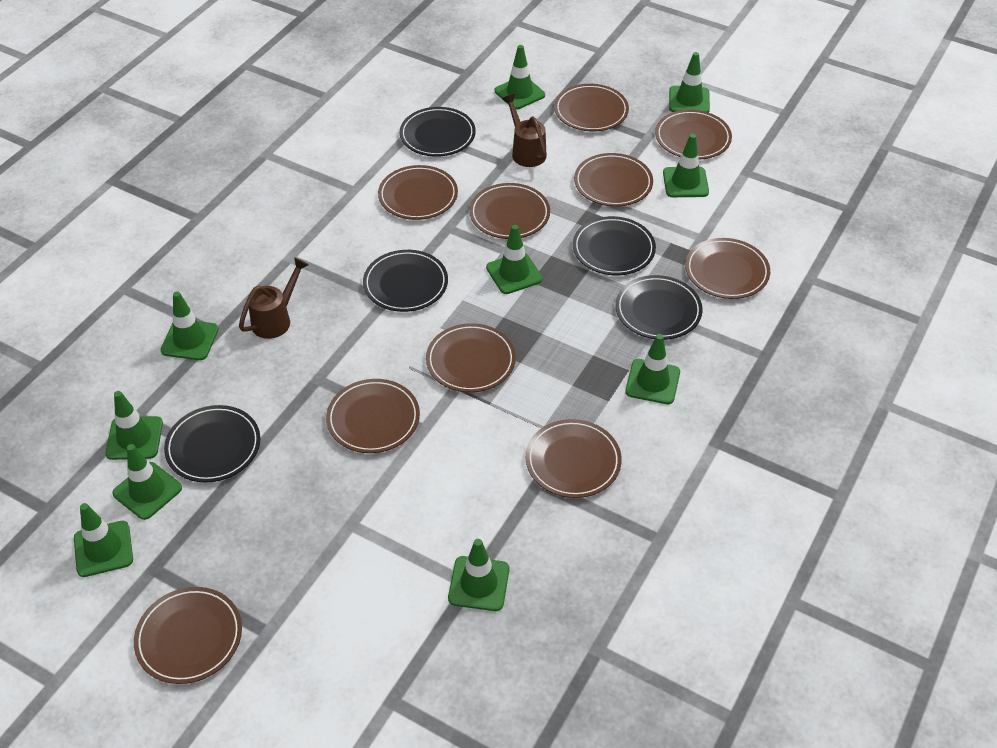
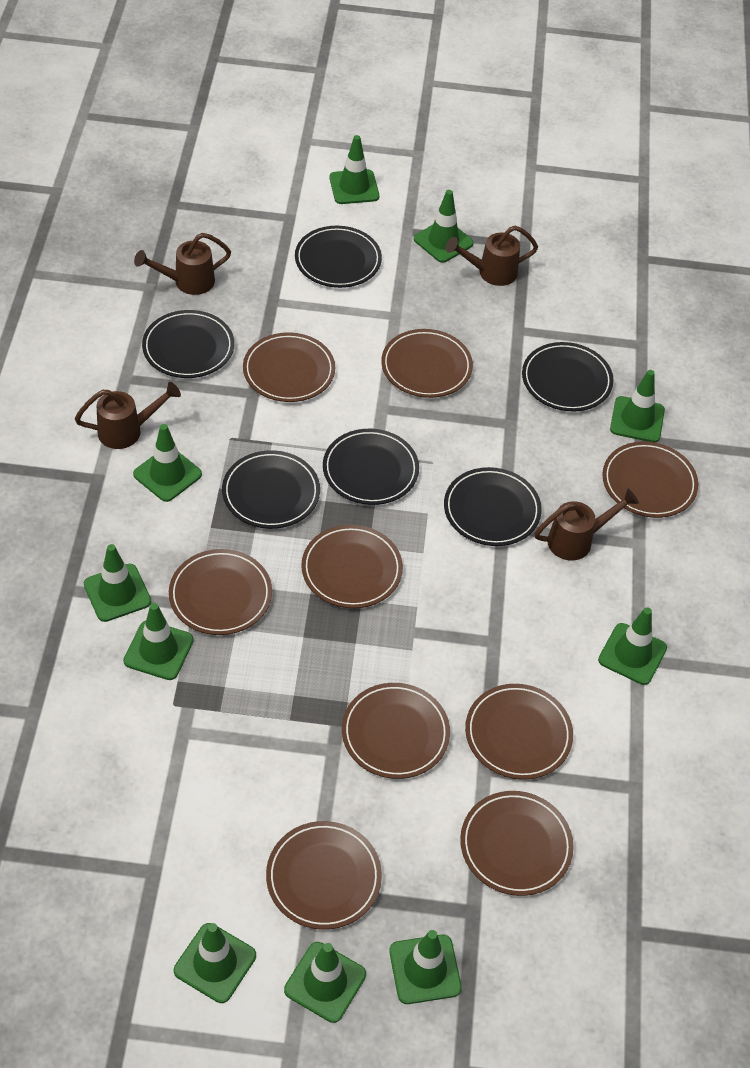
black plate: 5 -> 6
brown plate: 10 -> 9
brown watering can: 2 -> 4

